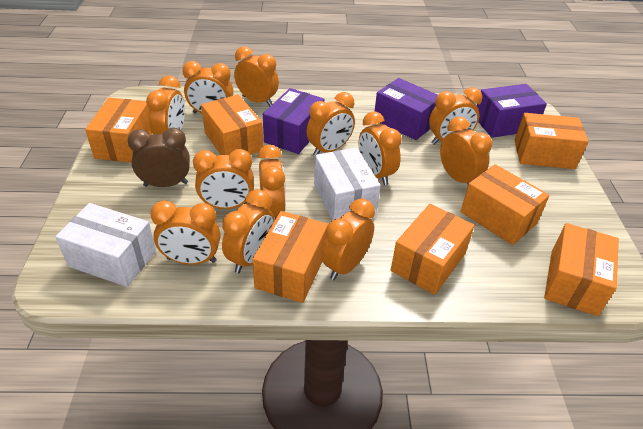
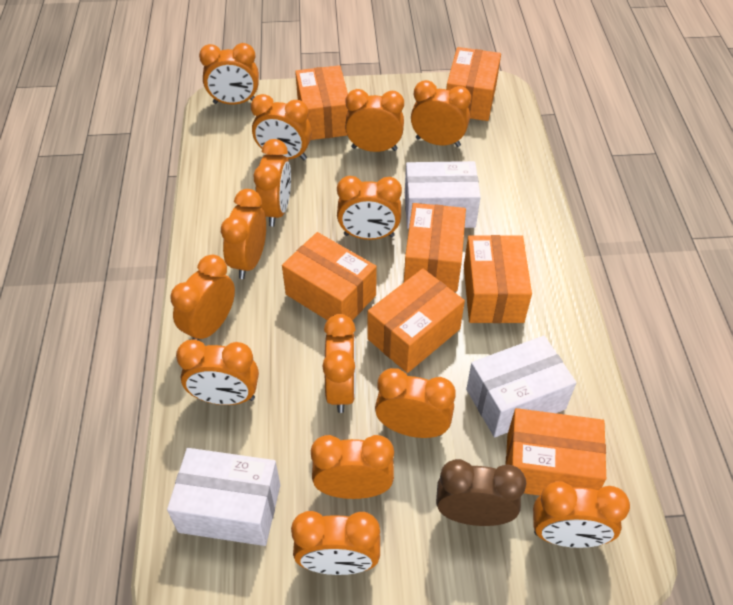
orange clock: 12 -> 14
purple box: 3 -> 0
white box: 2 -> 3

